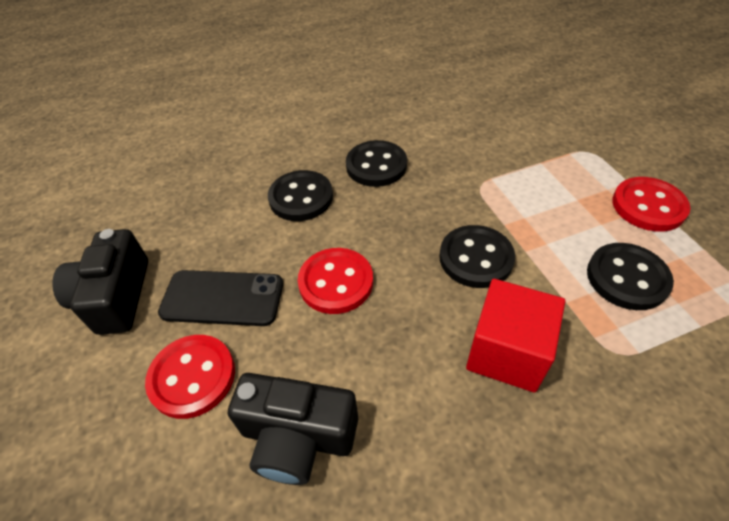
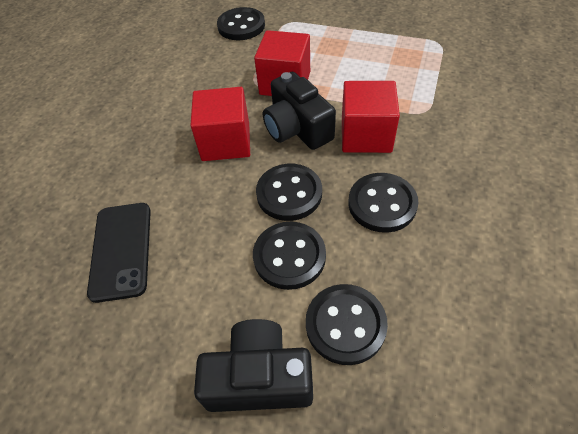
black button: 4 -> 5
red button: 3 -> 0
red cube: 1 -> 3

